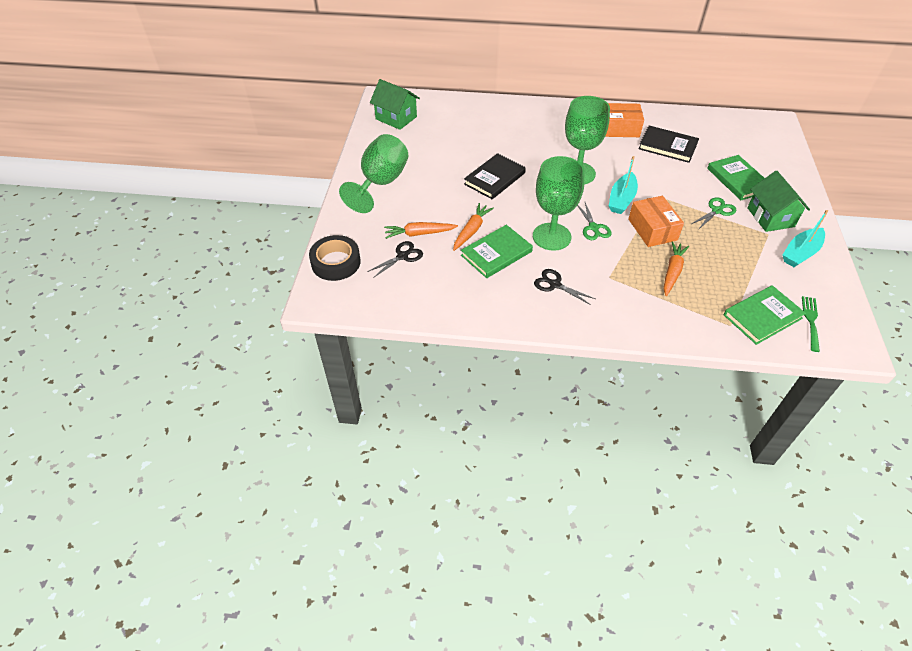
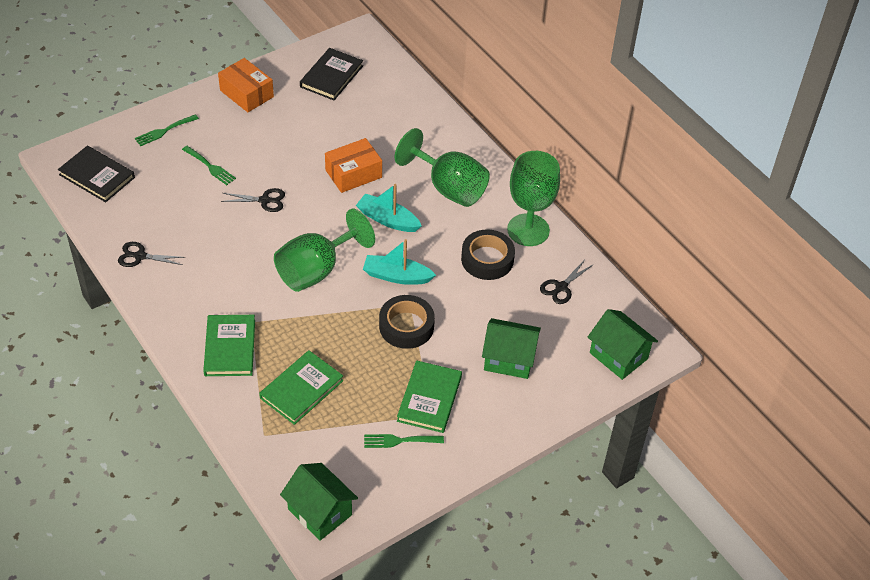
black scissors: 2 -> 3
black tape: 1 -> 2
green fork: 1 -> 3
green house: 2 -> 3
green scissors: 2 -> 0
orange carrot: 3 -> 0

